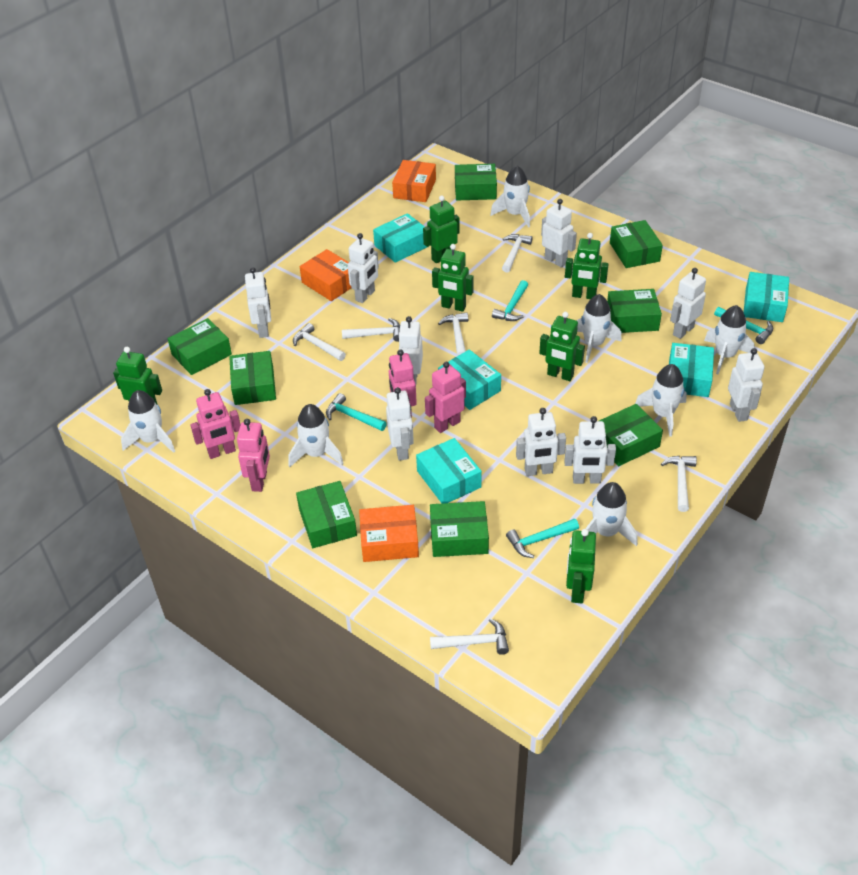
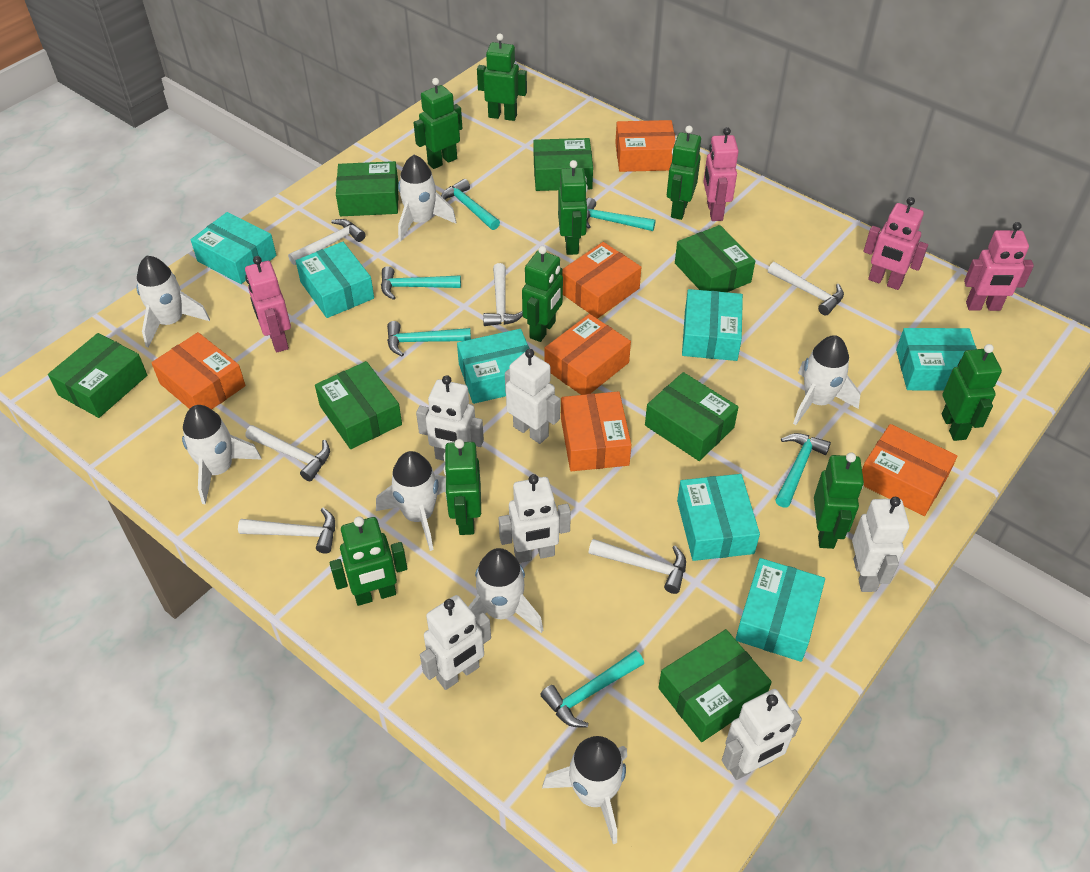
green box: 8 -> 7
green robot: 6 -> 9
orange box: 3 -> 6
turquoise box: 5 -> 7
turquoise hammer: 4 -> 6
white robot: 9 -> 6

